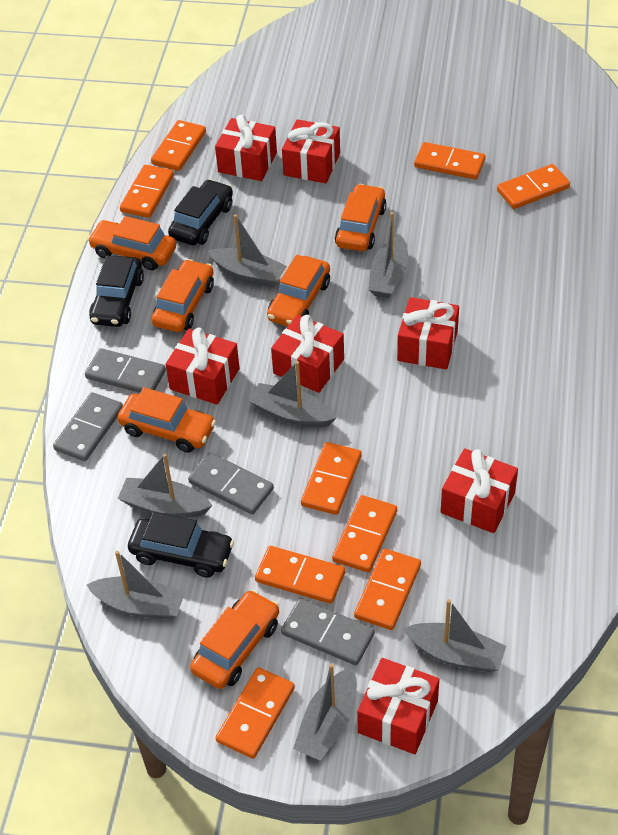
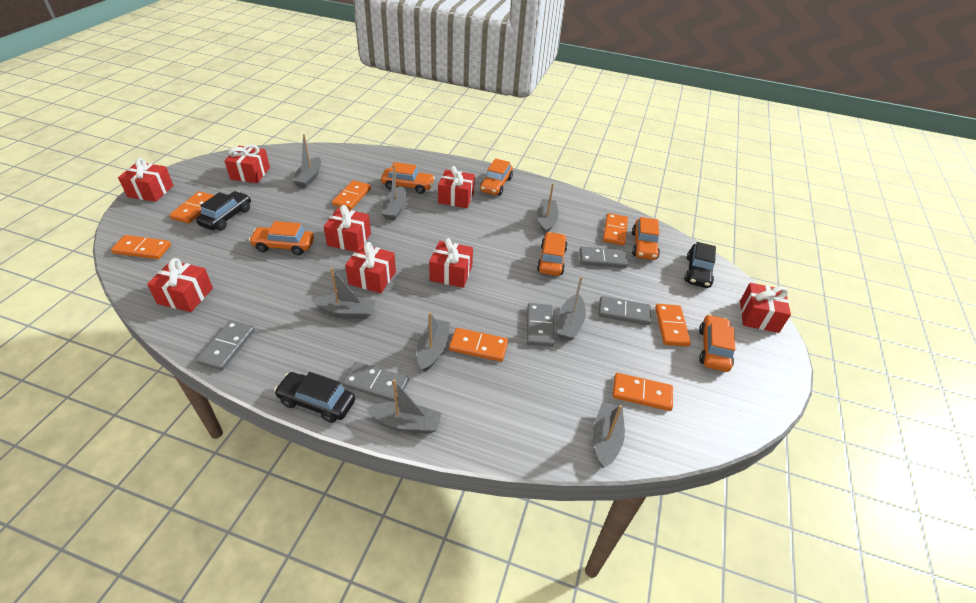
grey boat: 7 -> 8
grey domino: 4 -> 5
orange domino: 9 -> 7
red gift: 7 -> 8

